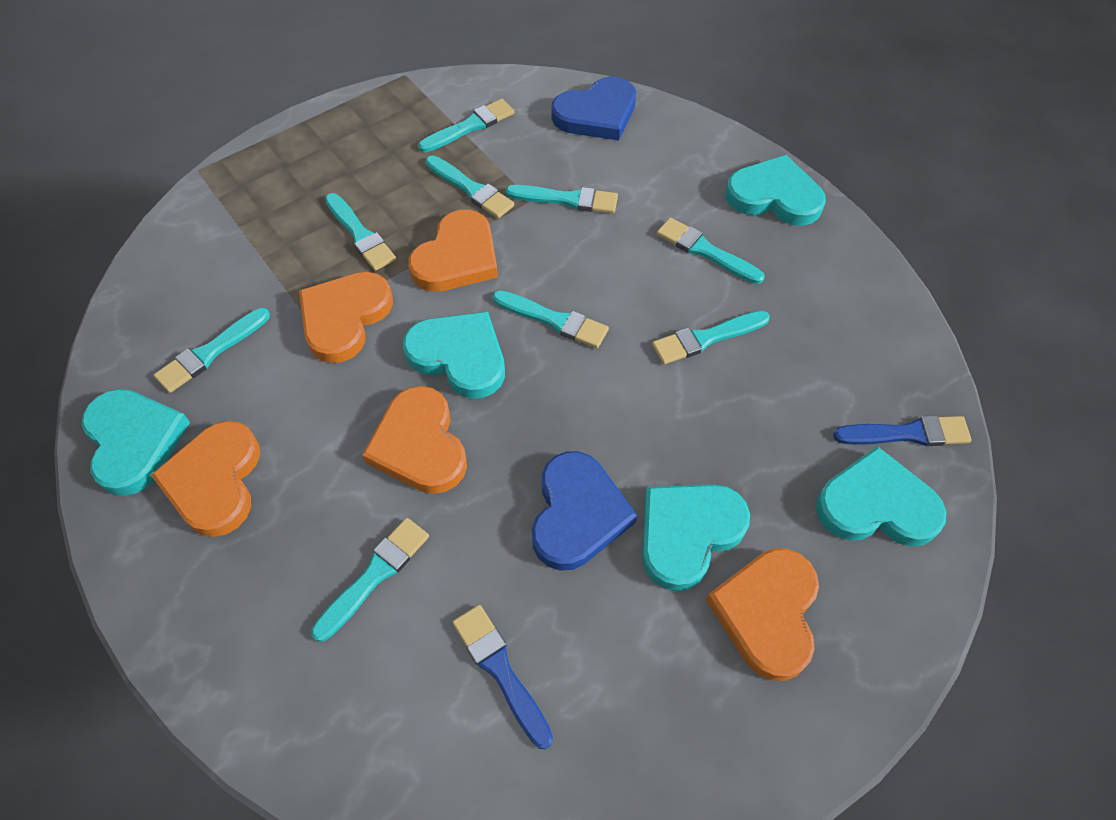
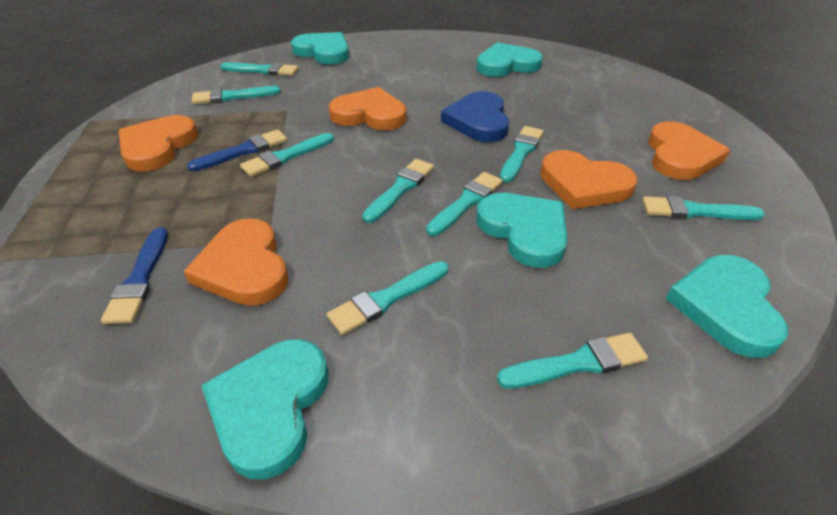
blue heart: 2 -> 1

